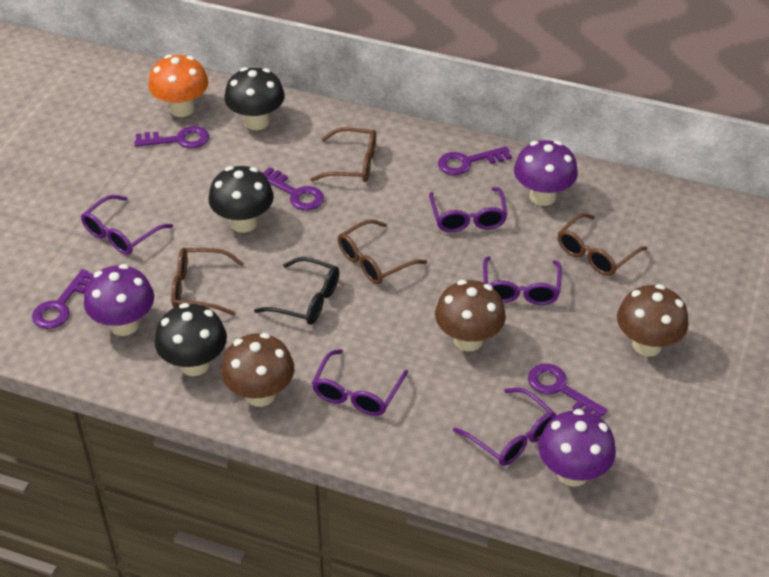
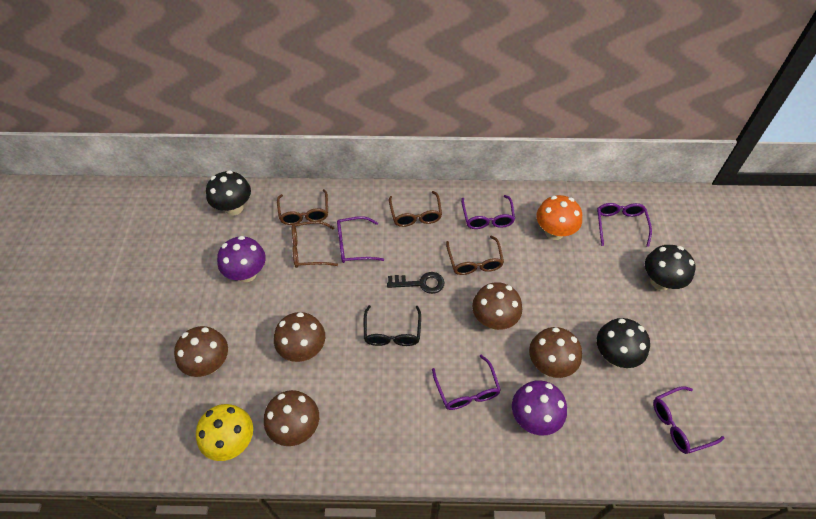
black key: 0 -> 1
brown mushroom: 3 -> 5
purple key: 5 -> 0
purple mushroom: 3 -> 2
yellow mushroom: 0 -> 1

